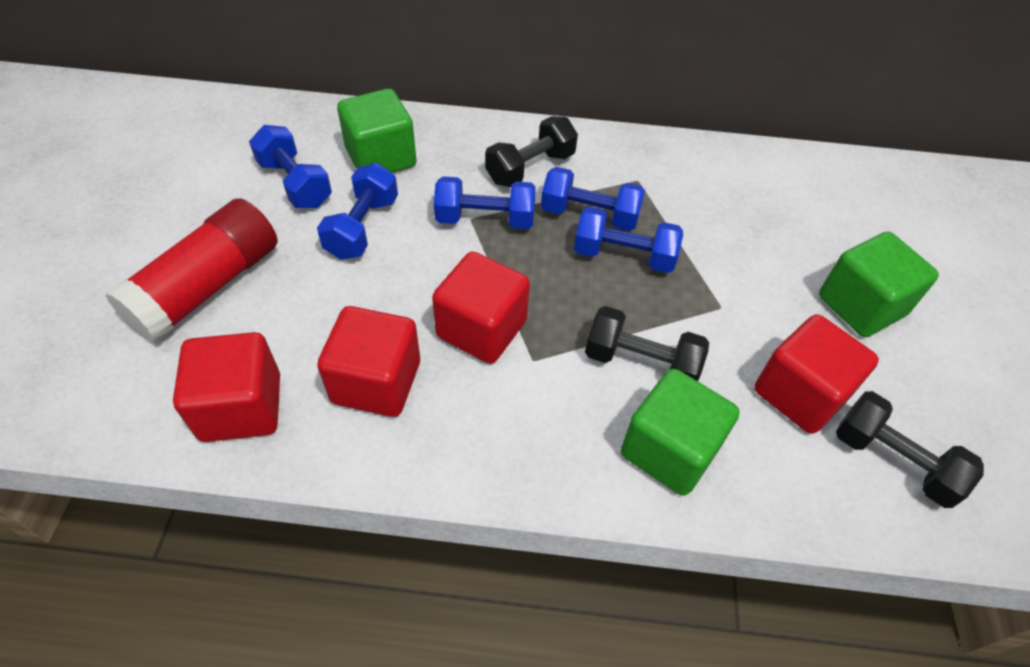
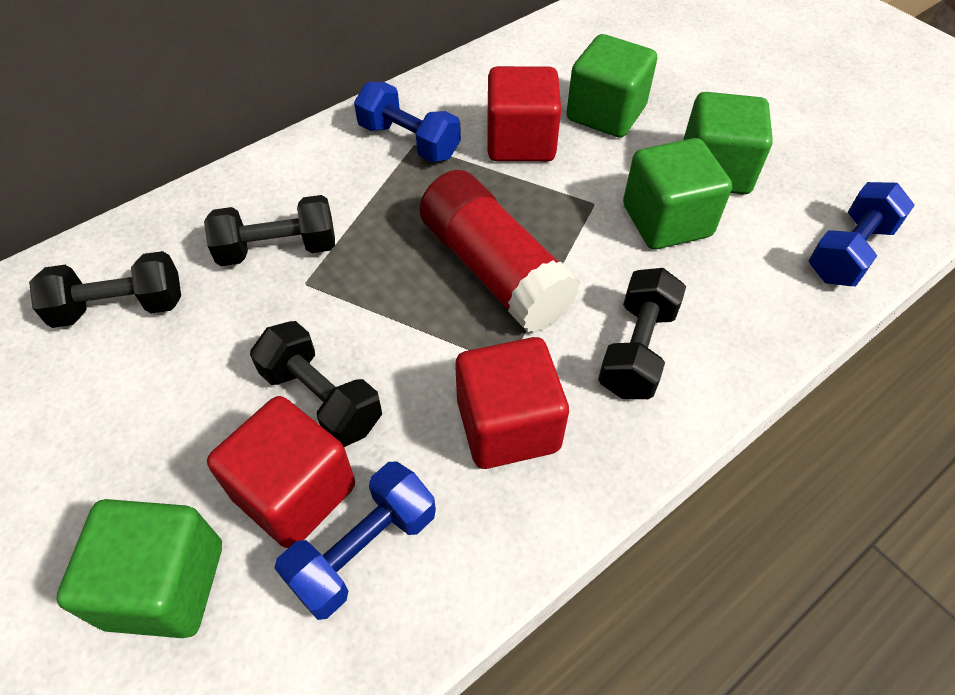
black dumbbell: 3 -> 4
blue dumbbell: 5 -> 3
green cube: 3 -> 4
red cube: 4 -> 3

